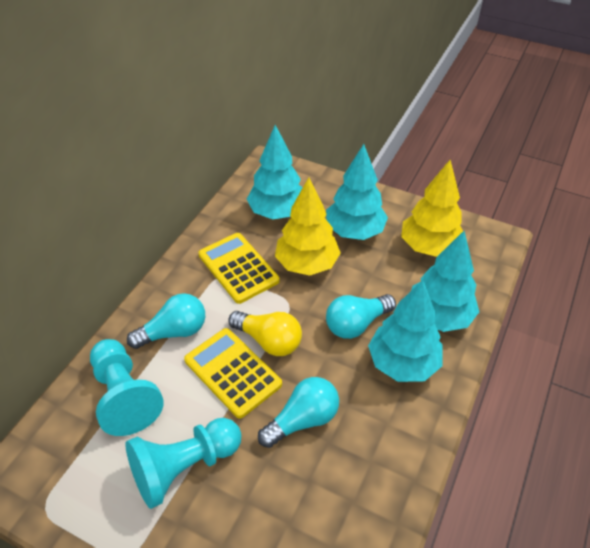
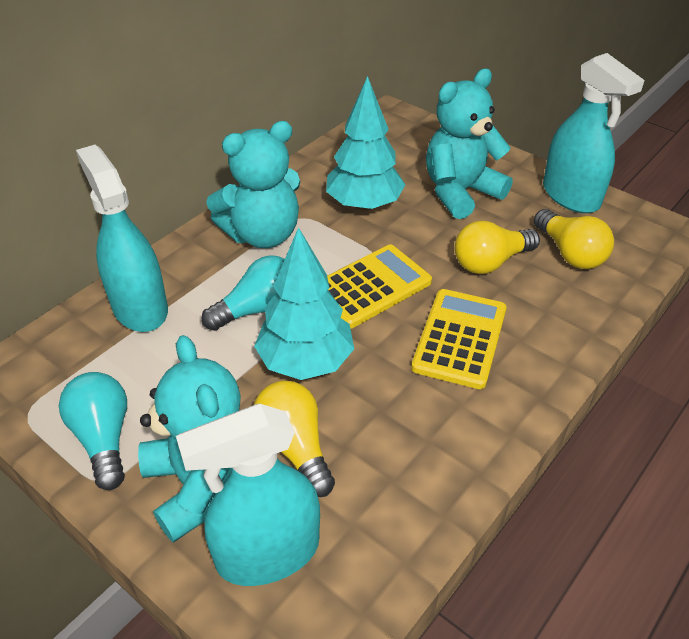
turquoise light bulb: 3 -> 2
turquoise pawn: 2 -> 0
turquoise spray bottle: 0 -> 3
turquoise teddy bear: 0 -> 3
turquoise tree: 4 -> 2
yellow light bulb: 1 -> 3
yellow tree: 2 -> 0

